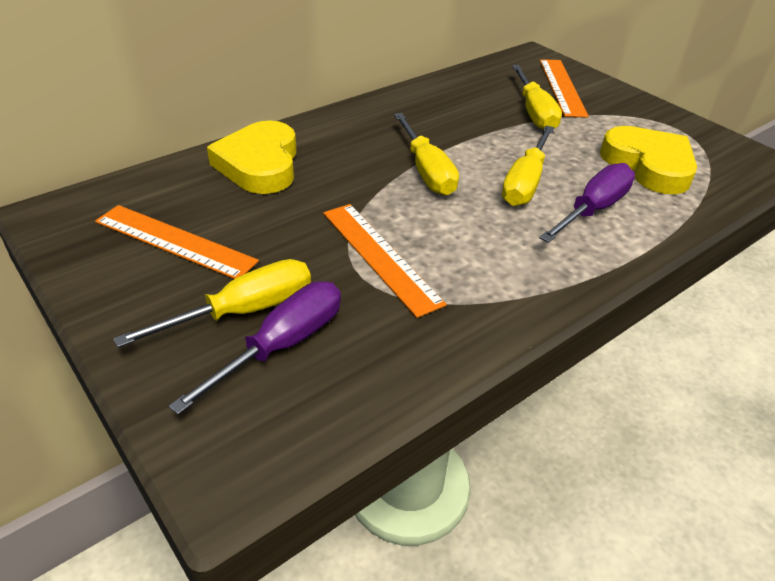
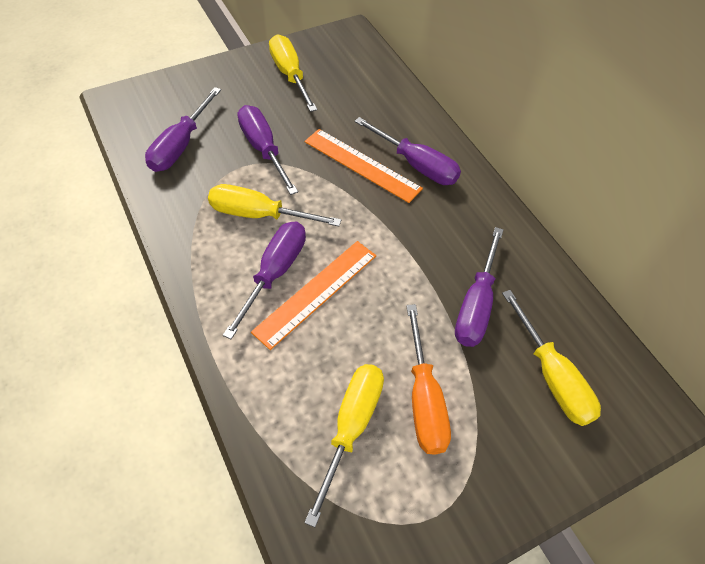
orange ruler: 3 -> 2
orange screwdriver: 0 -> 1
purple screwdriver: 2 -> 5
yellow heart: 2 -> 0

